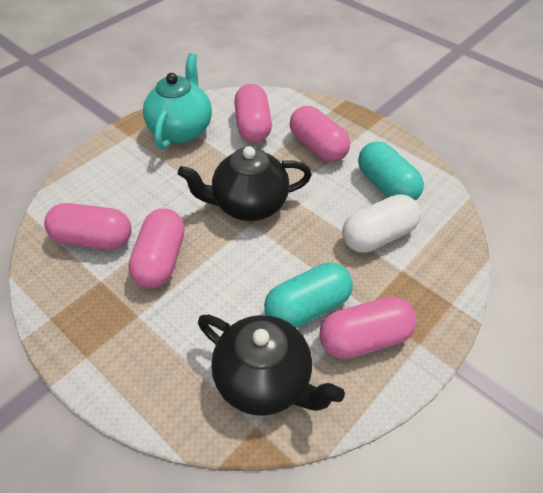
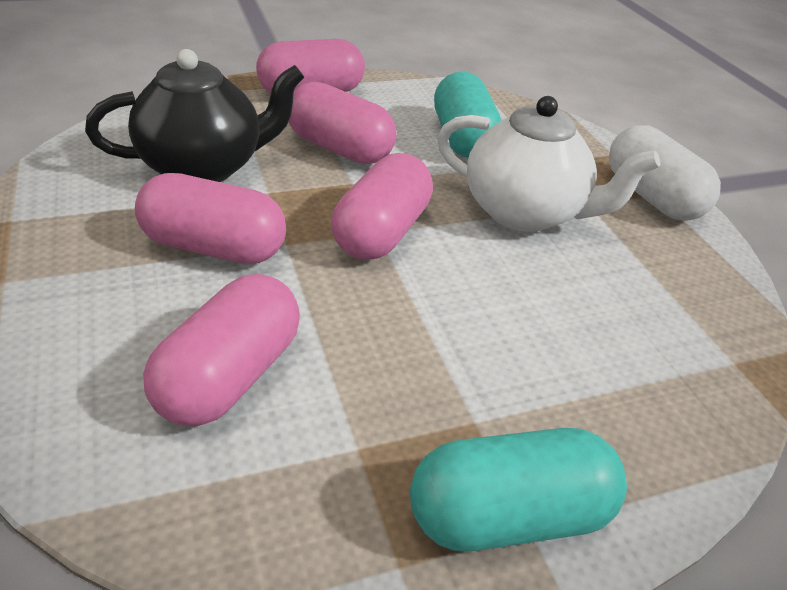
black teapot: 2 -> 1
turquoise teapot: 1 -> 0
white teapot: 0 -> 1

